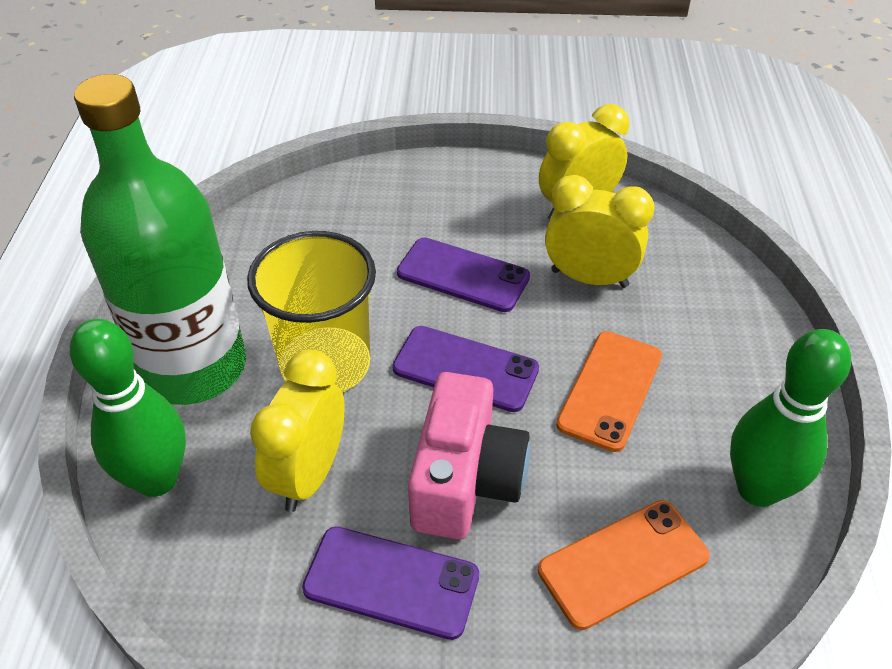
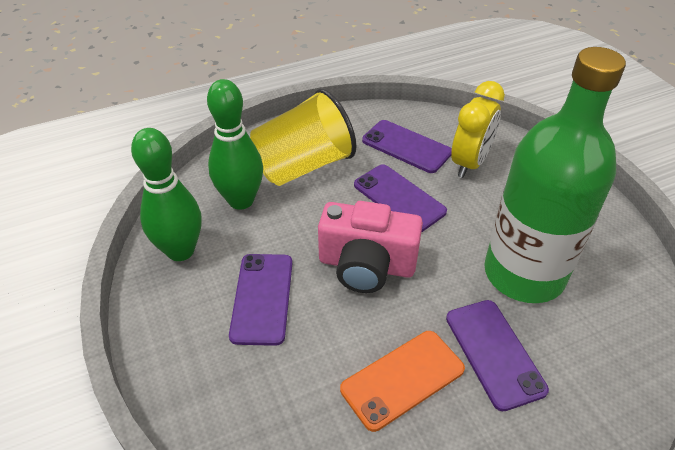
orange phone: 2 -> 1
purple phone: 3 -> 4
yellow clock: 3 -> 1

